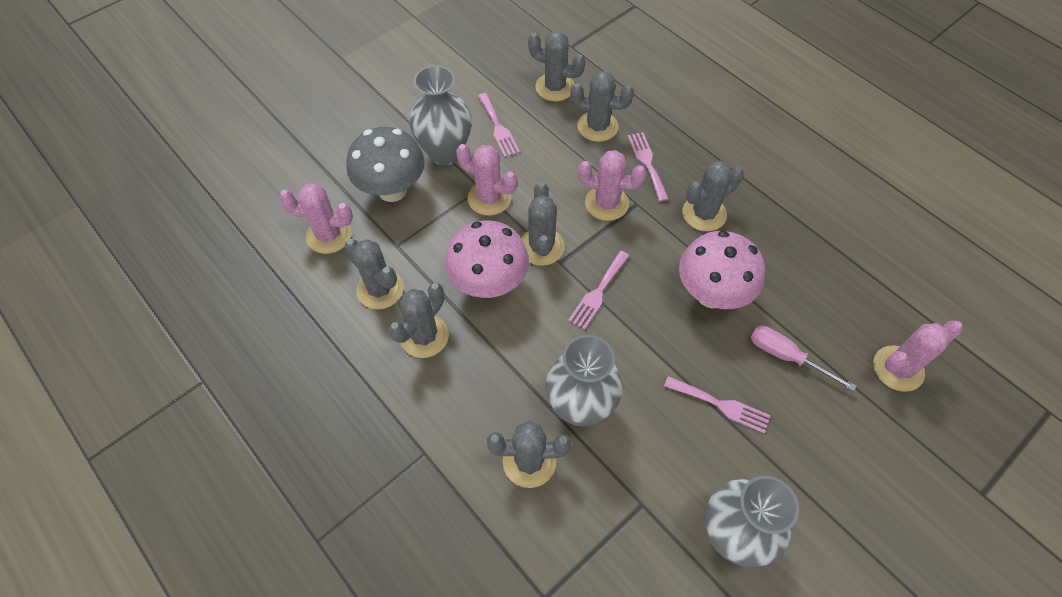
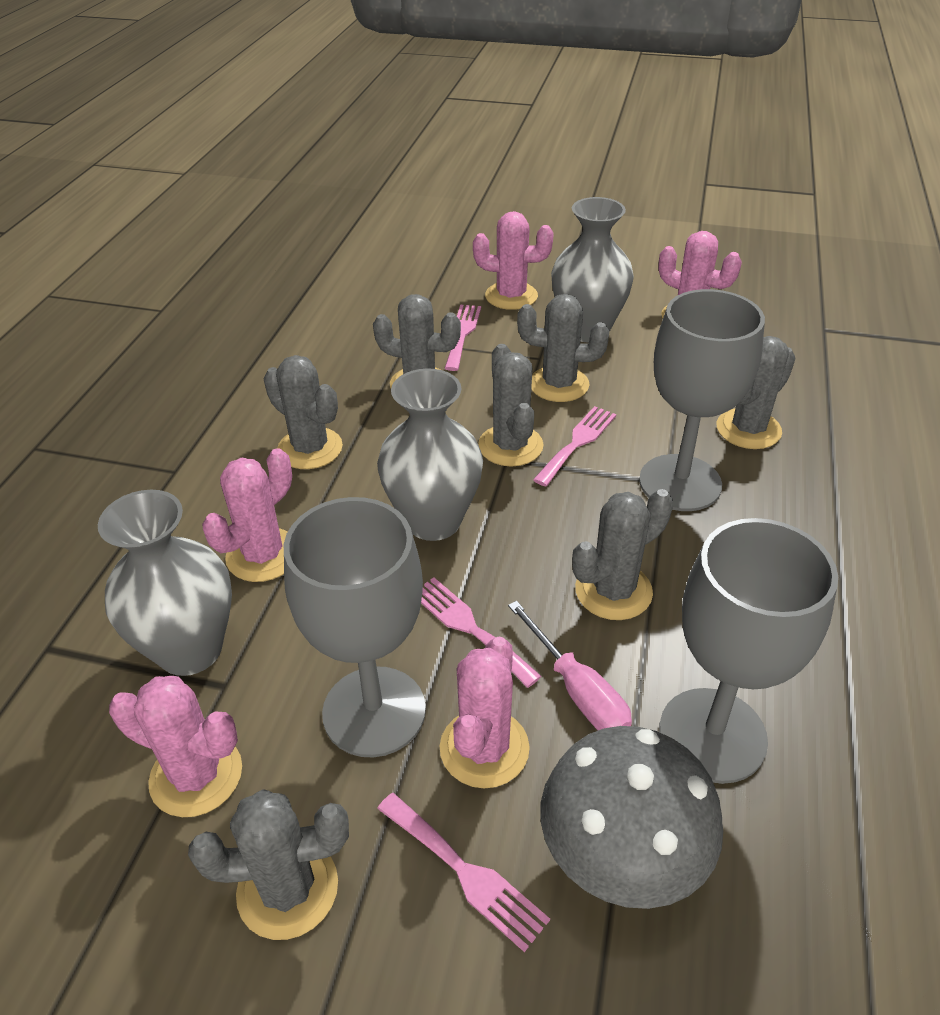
grey goblet: 0 -> 3
pink cactus: 4 -> 5
pink mushroom: 2 -> 0

